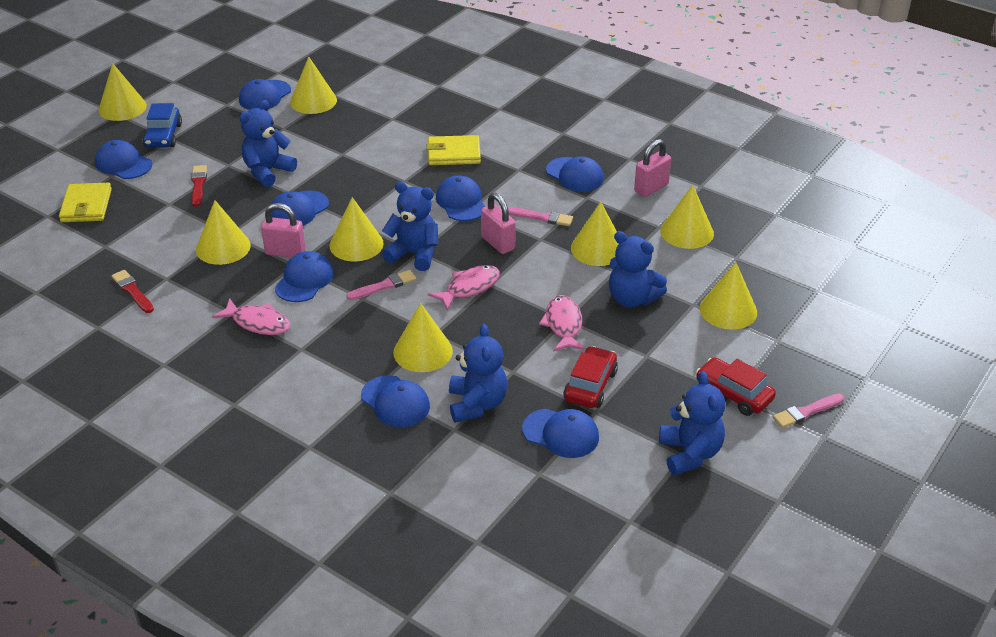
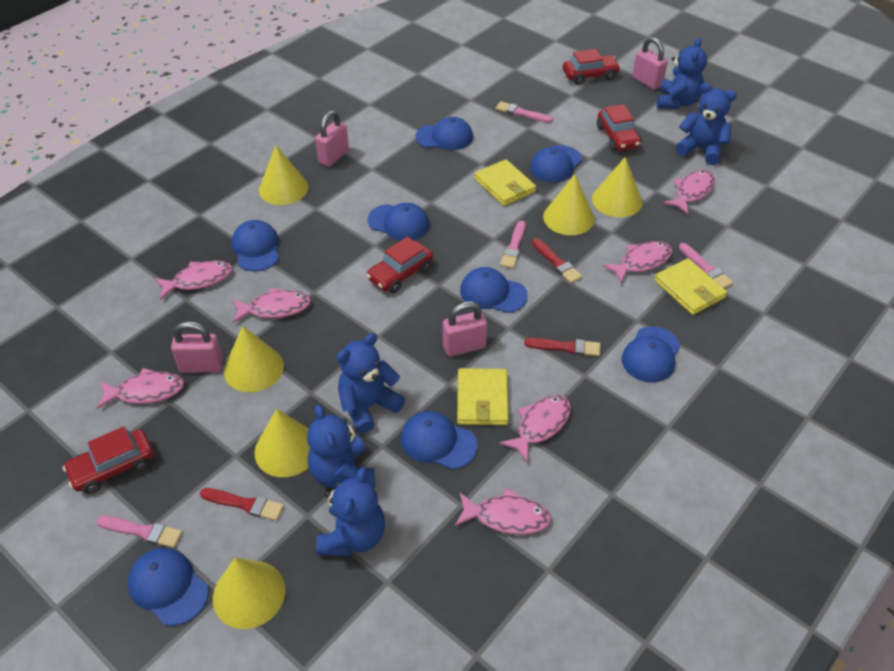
blue car: 1 -> 0
pink brush: 3 -> 4
pink fish: 3 -> 7
pink padlock: 3 -> 4
red brush: 2 -> 3
red car: 2 -> 4
yellow cone: 8 -> 6
yellow wallet: 2 -> 3

